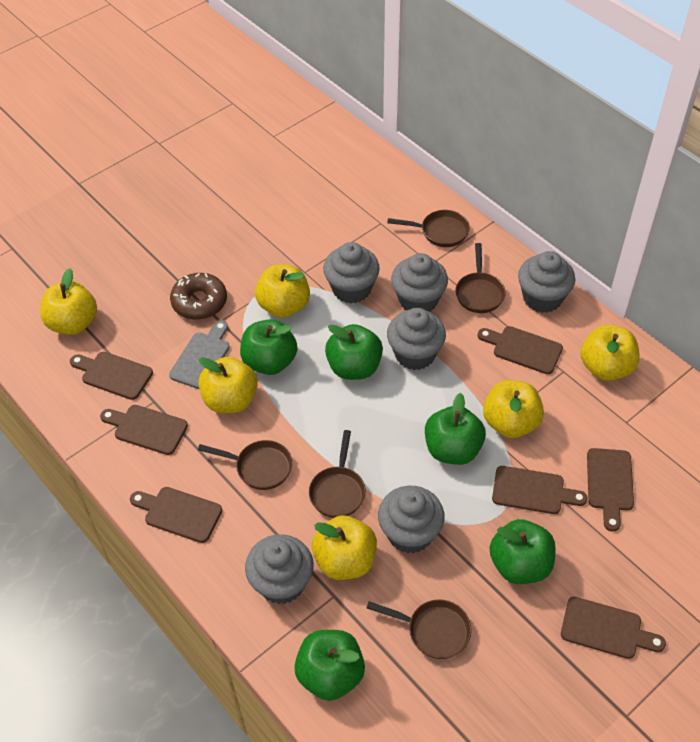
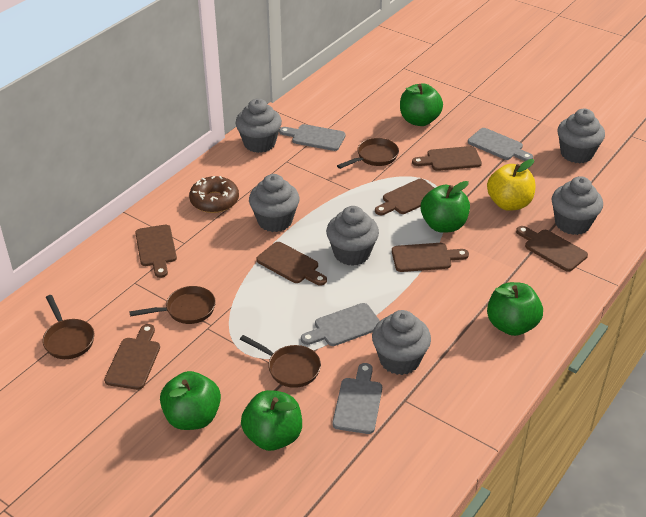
brown pan: 5 -> 4
grey cutting board: 1 -> 4
yellow apple: 6 -> 1

